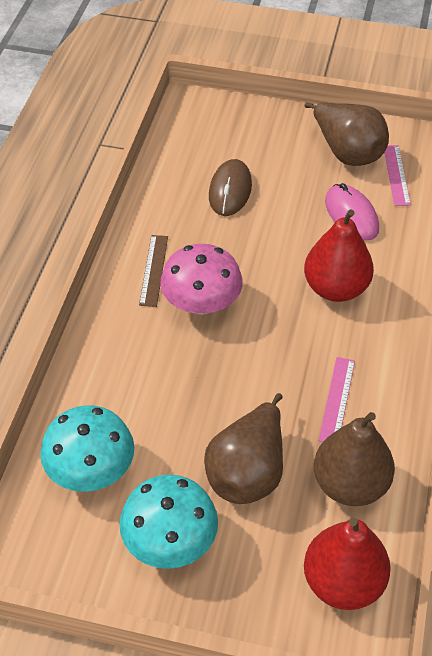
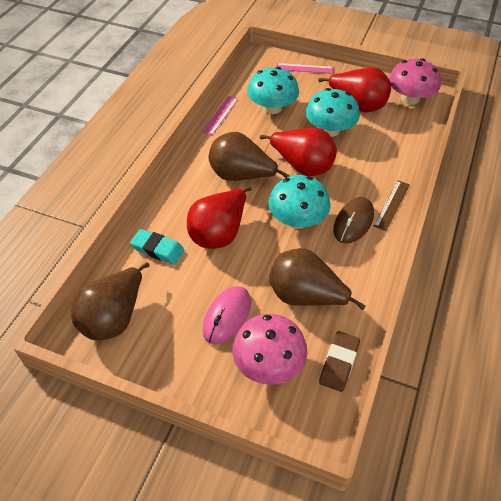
brown eraser: 0 -> 1
pink mushroom: 1 -> 2
red pear: 2 -> 3
turquoise eraser: 0 -> 1
turquoise mushroom: 2 -> 3

